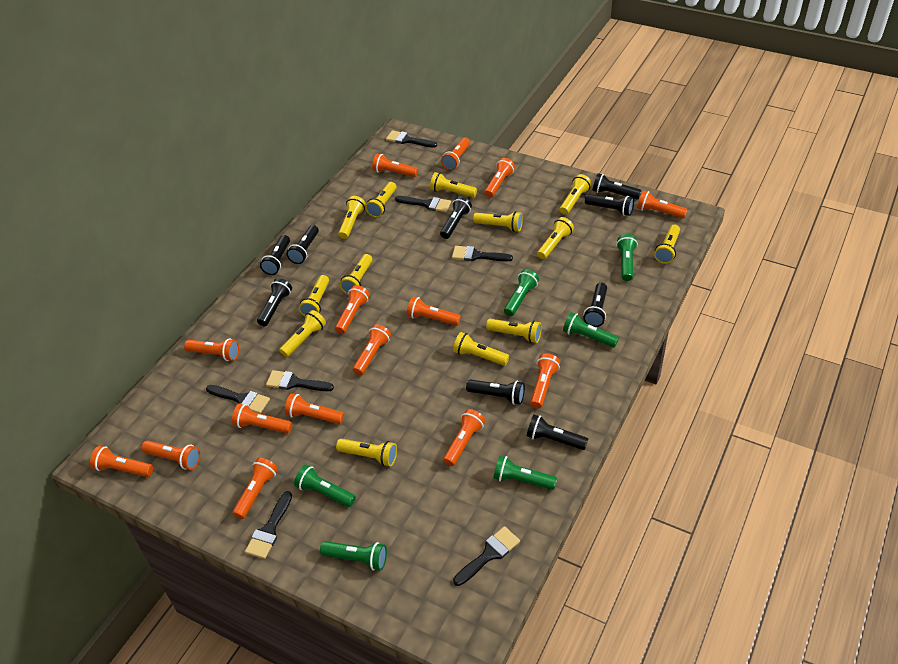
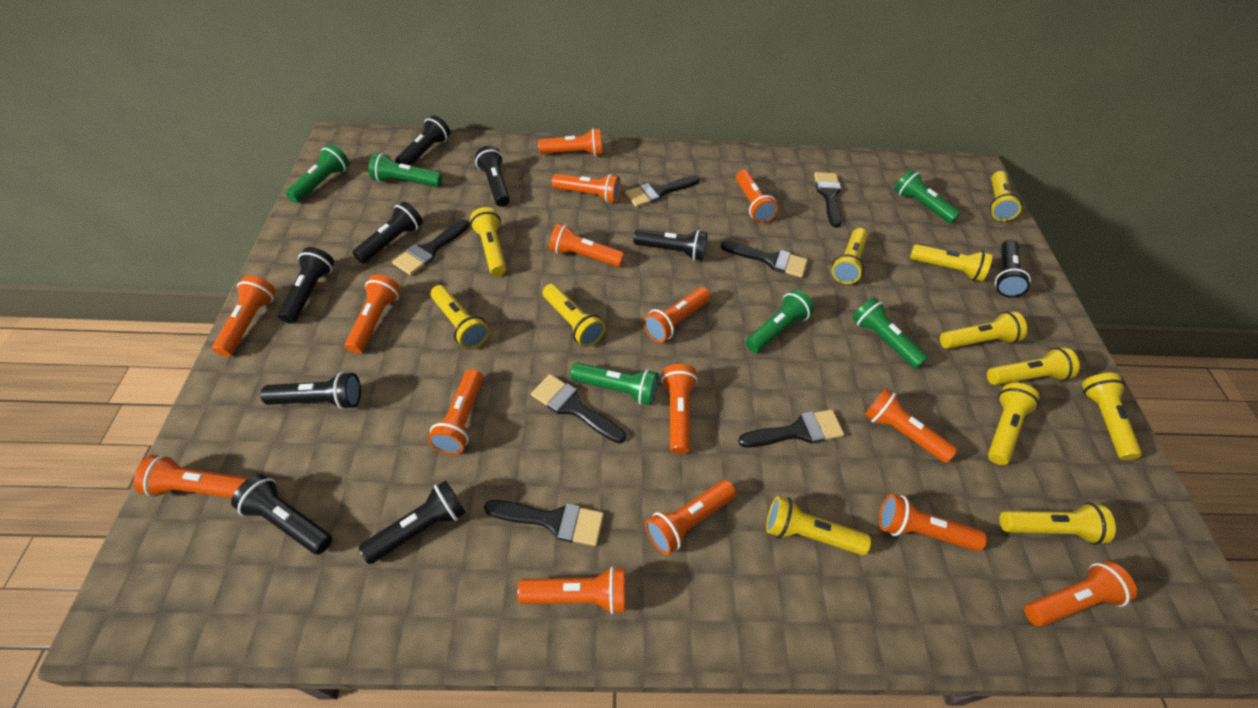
yellow flashlight: 13 -> 12

